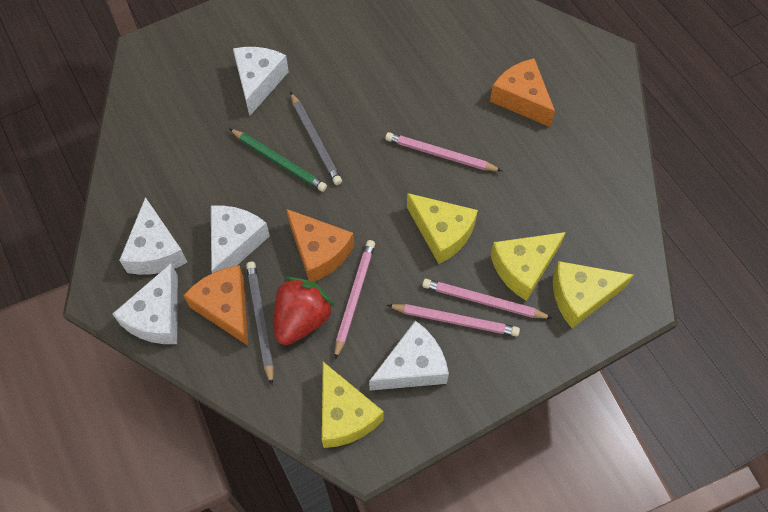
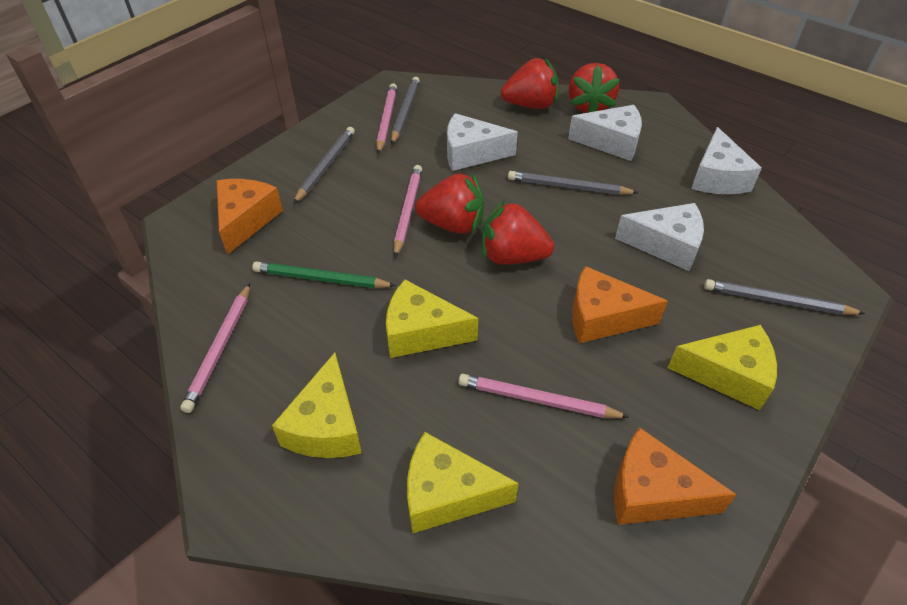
grey pencil: 2 -> 4
red strawberry: 1 -> 4
white cheese: 5 -> 4

